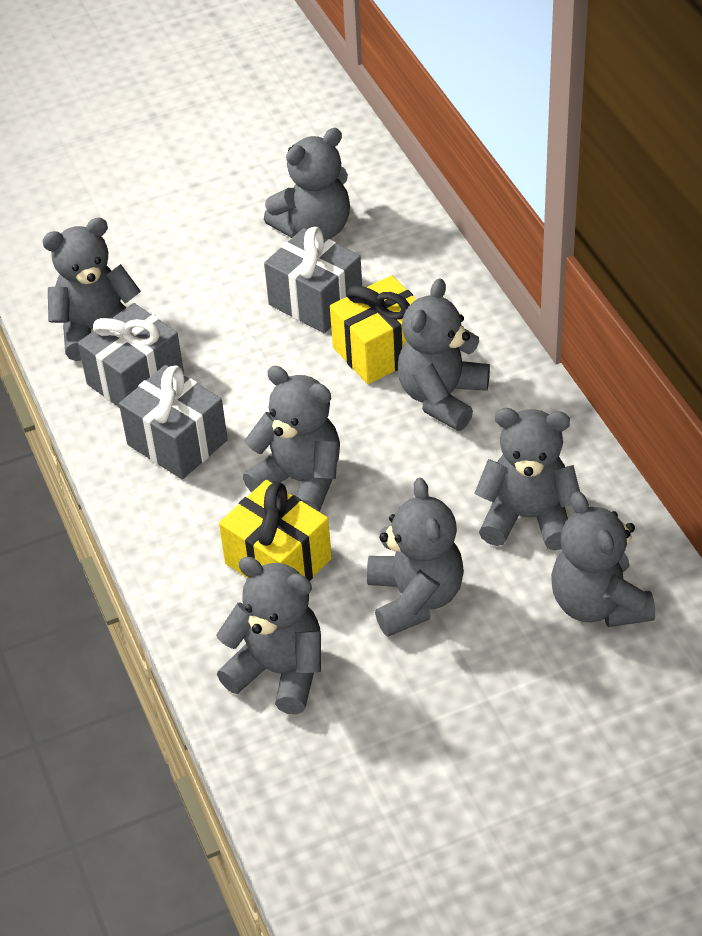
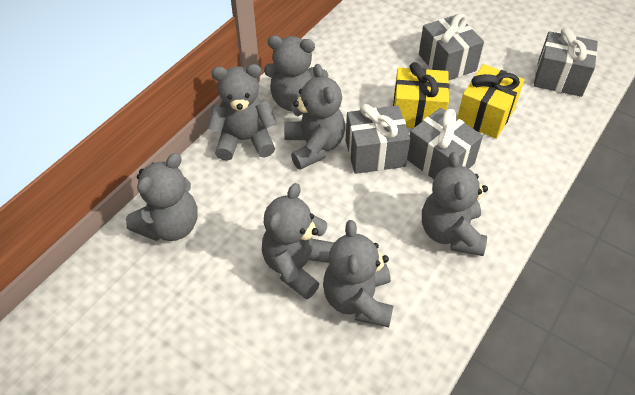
grey gift: 3 -> 4
grey teddy bear: 8 -> 7

